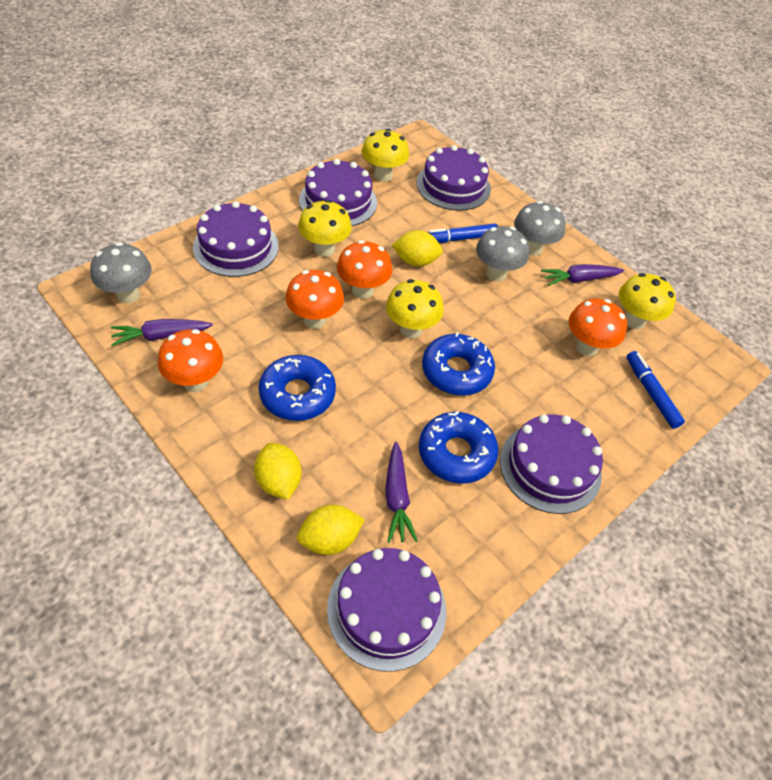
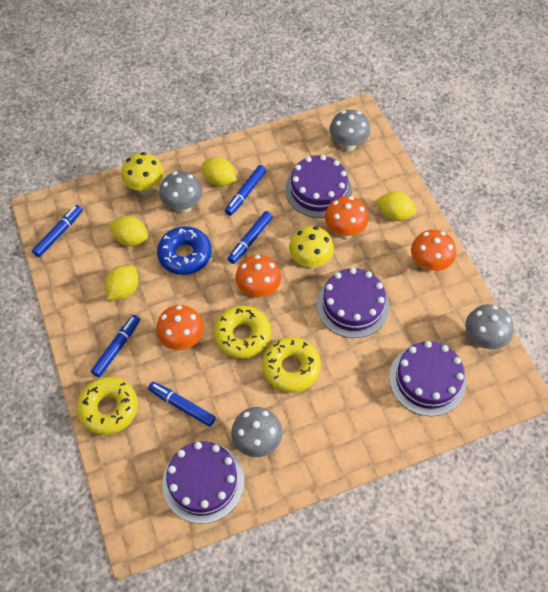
blue donut: 3 -> 1
blue marker: 2 -> 5
grey mushroom: 3 -> 4
purple cake: 5 -> 4
purple carrot: 3 -> 0
yellow donut: 0 -> 3
yellow lemon: 3 -> 4
yellow mushroom: 4 -> 2

